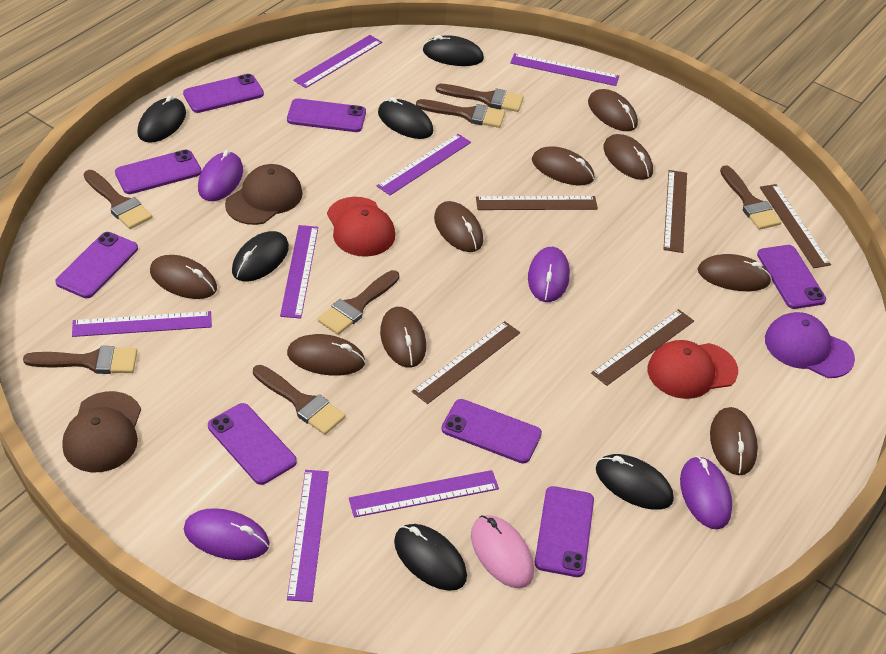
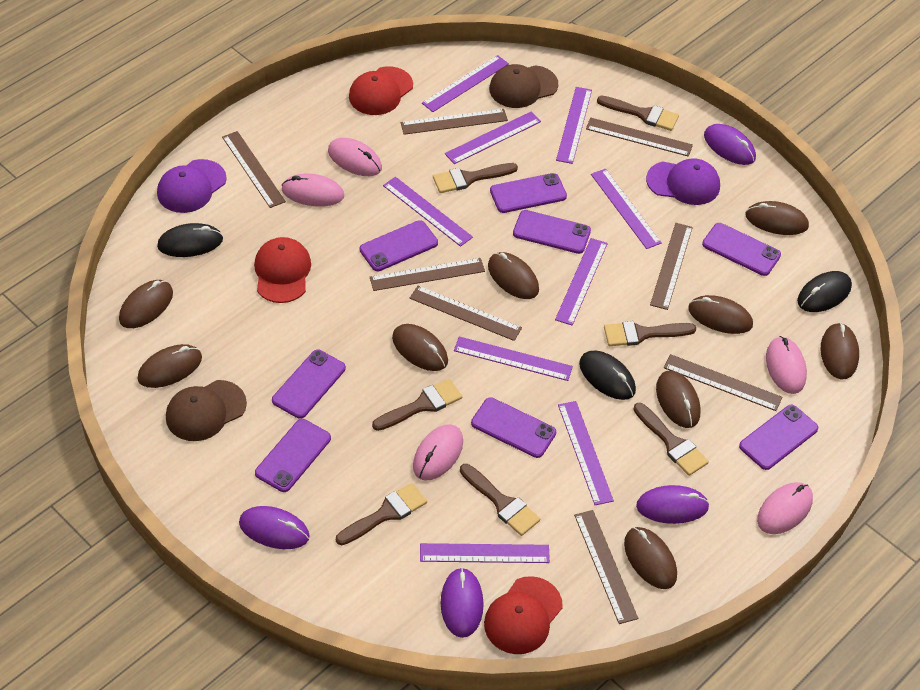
black mouse: 6 -> 3
brown ruler: 5 -> 8
pink mouse: 1 -> 5
purple cap: 1 -> 2
purple ruler: 7 -> 9
red cap: 2 -> 3

